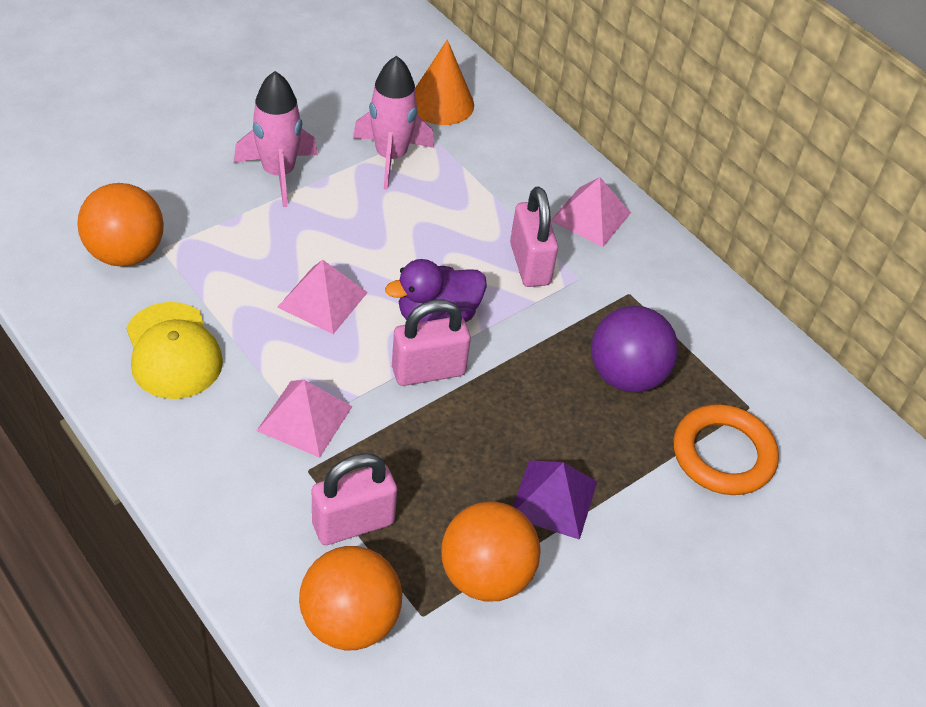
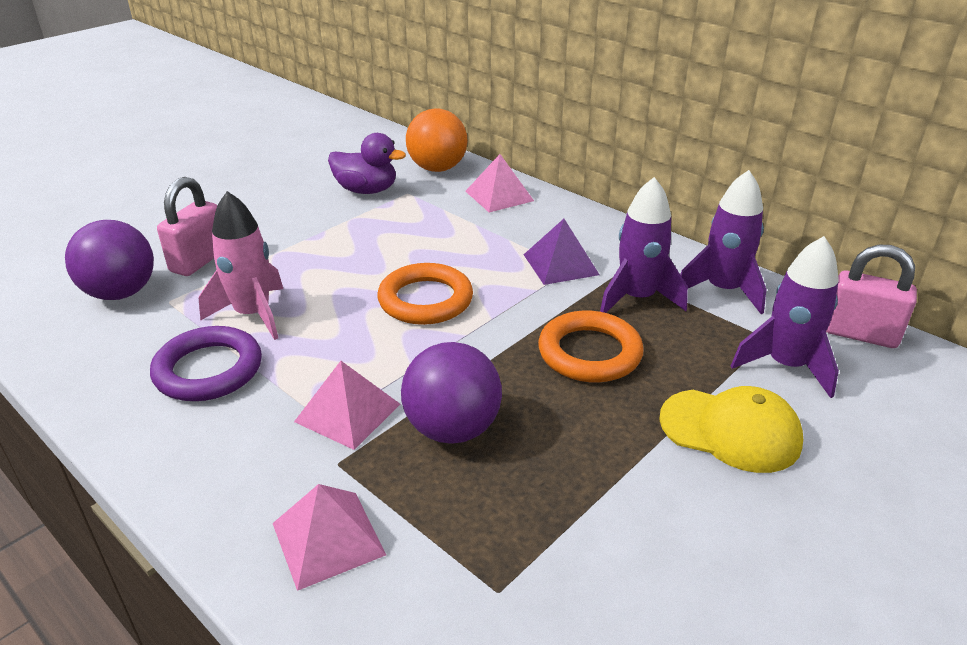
orange ball: 3 -> 1
orange cone: 1 -> 0
orange ring: 1 -> 2
pink padlock: 3 -> 2
pink rocket: 2 -> 1
purple ball: 1 -> 2
purple ring: 0 -> 1
purple rocket: 0 -> 3

